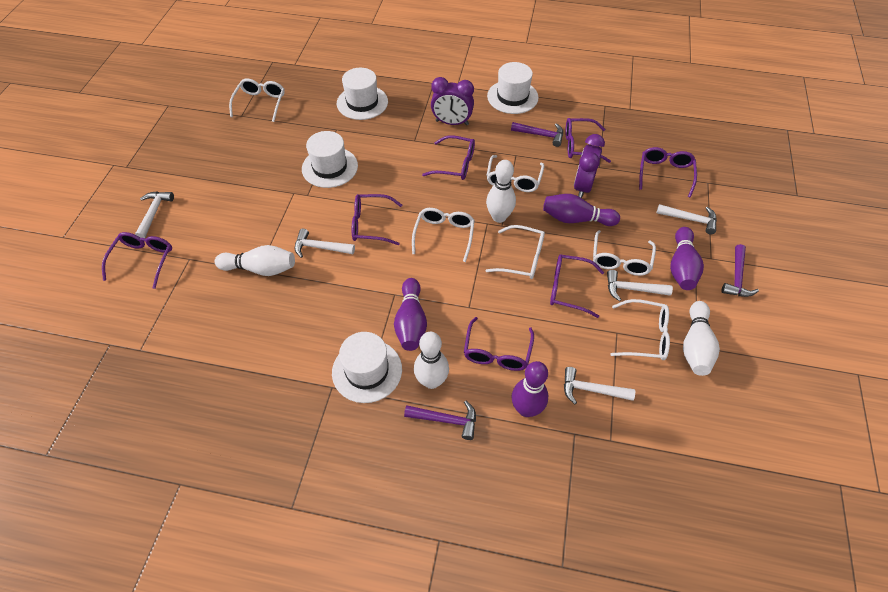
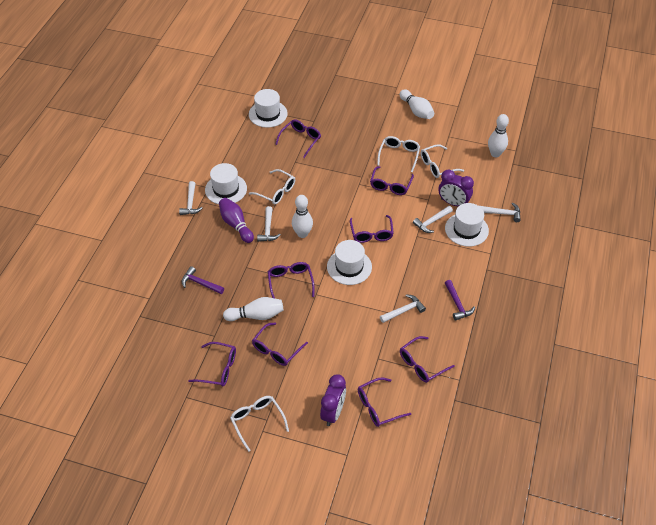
purple bowling pin: 4 -> 1
purple glasses: 7 -> 8
purple hammer: 3 -> 2
white glasses: 6 -> 4

